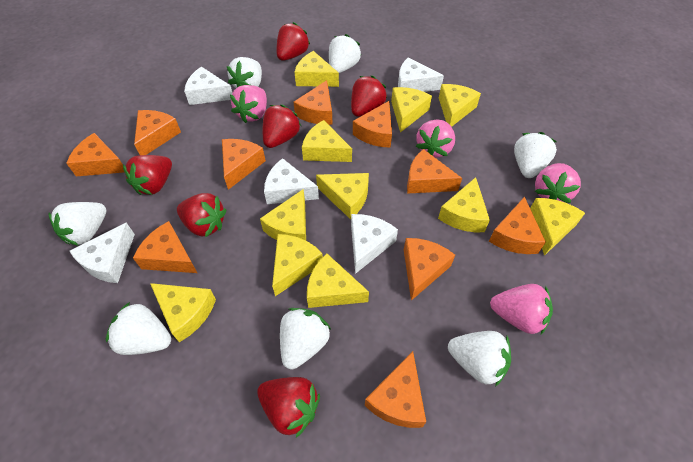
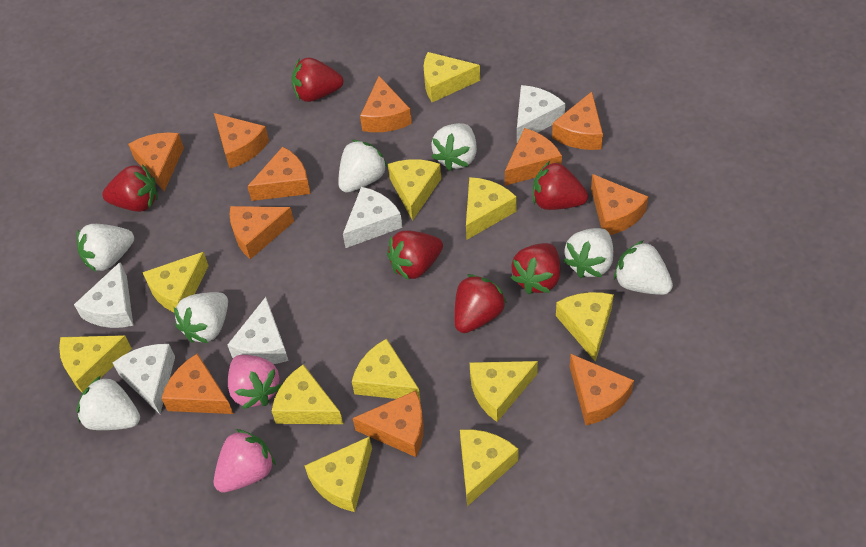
orange cheese: 10 -> 11
pink strawberry: 4 -> 2

